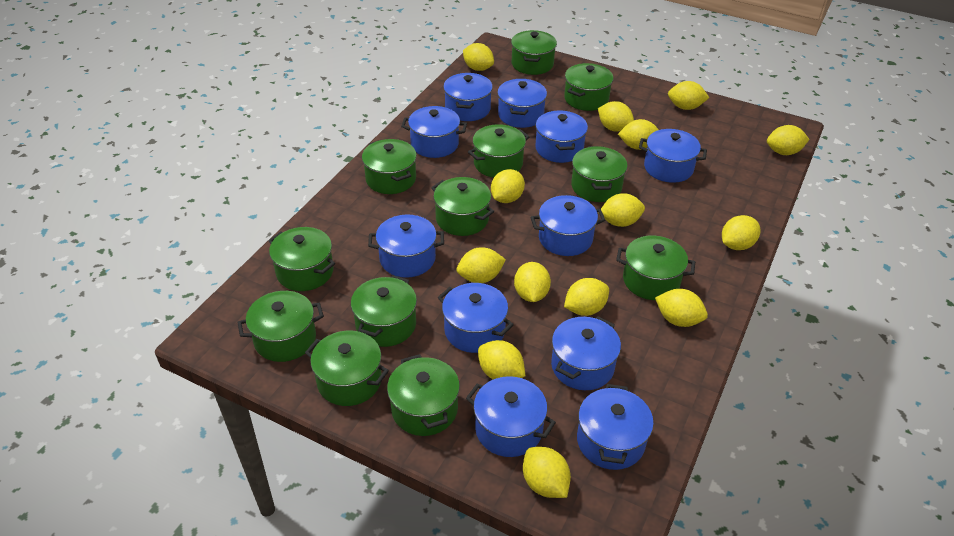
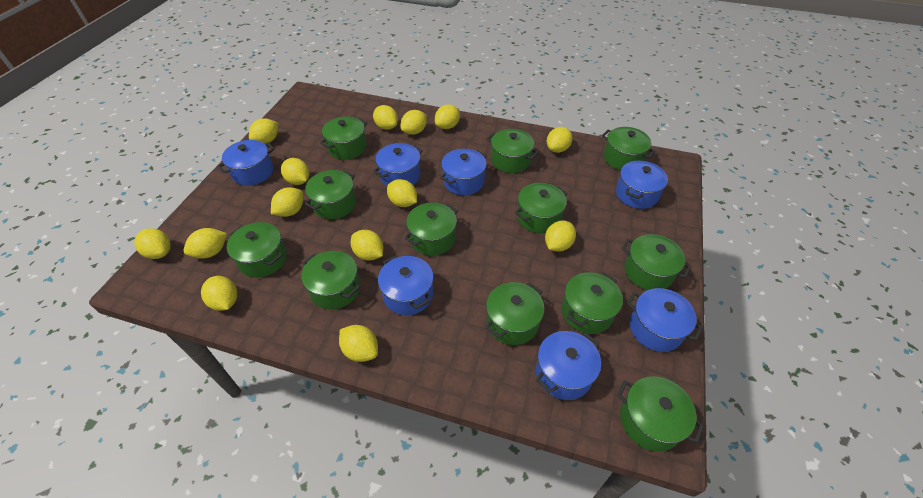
blue pot: 11 -> 7

